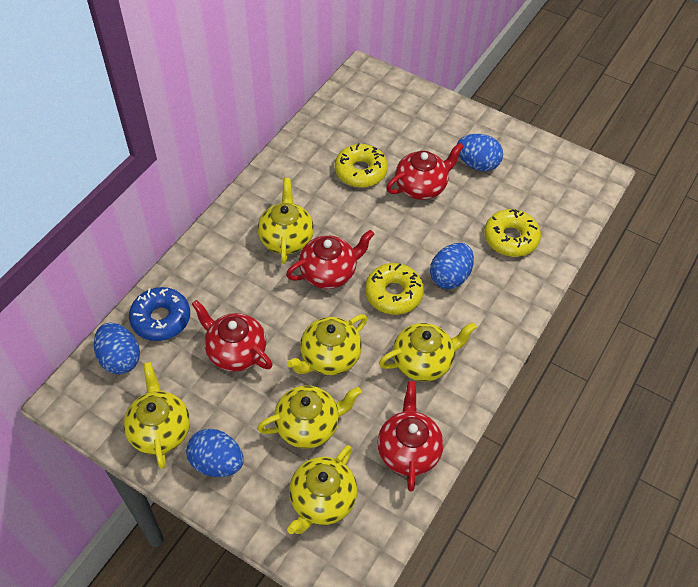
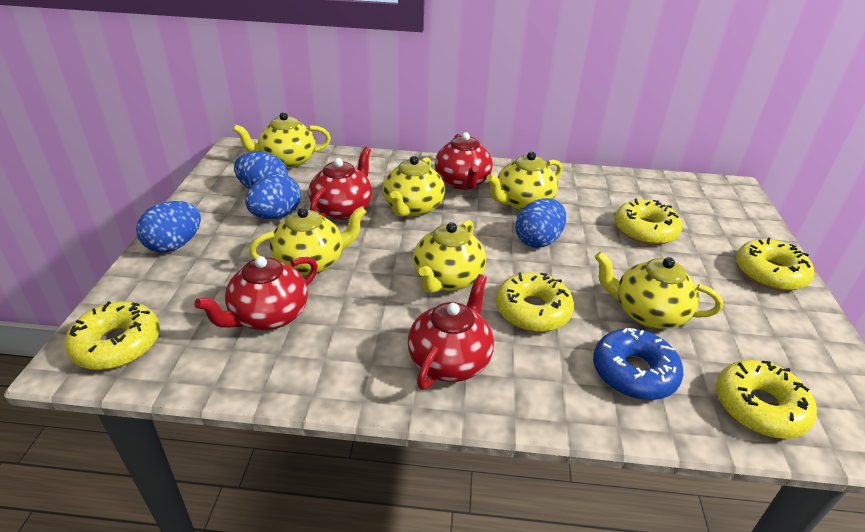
yellow donut: 3 -> 5

